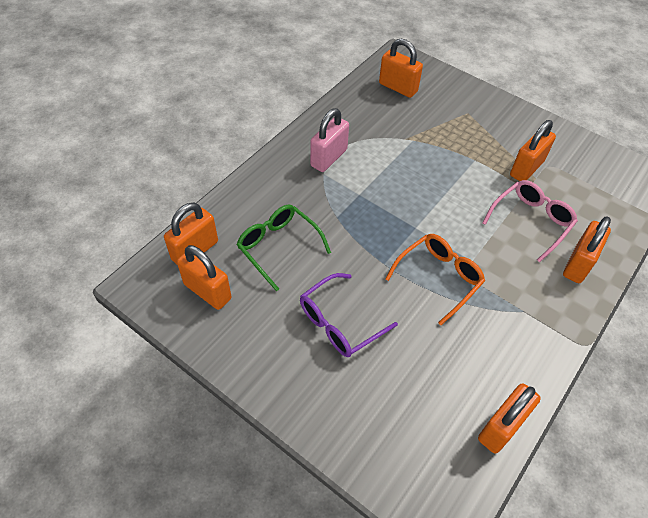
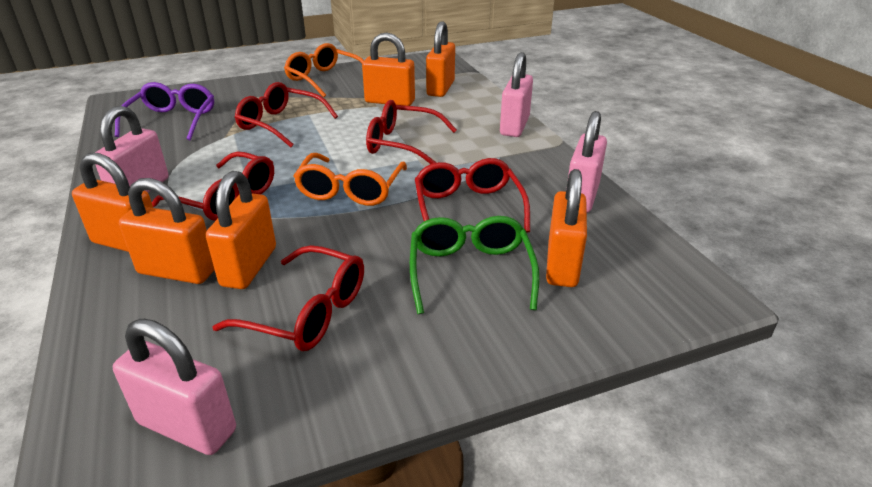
orange glasses: 1 -> 2
pink glasses: 1 -> 0
pink padlock: 1 -> 4
red glasses: 0 -> 5

